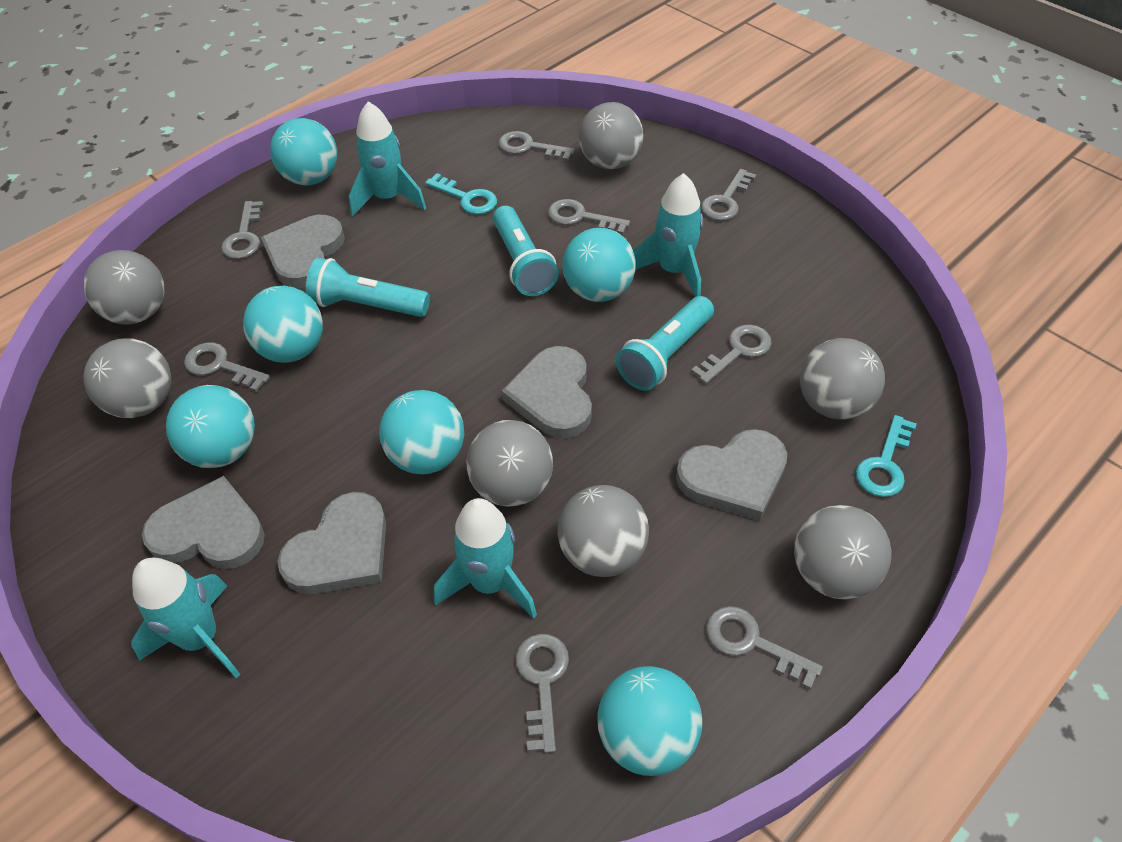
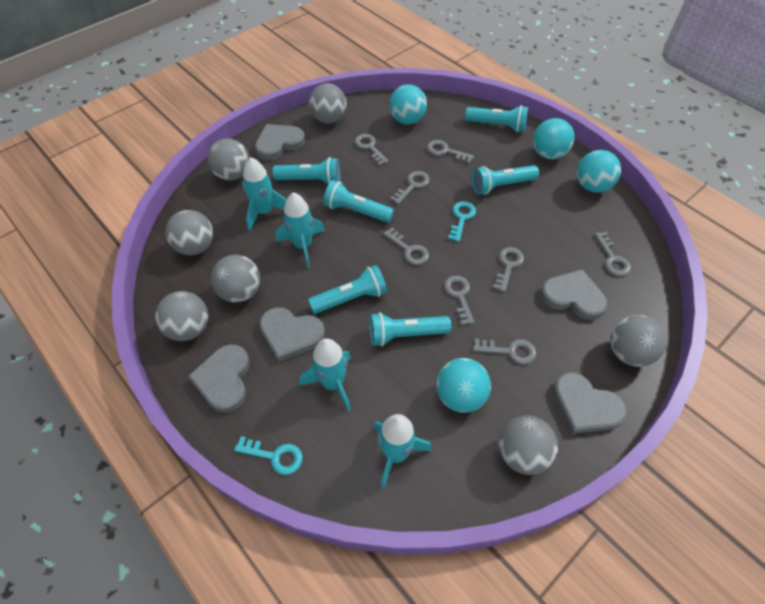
turquoise ball: 6 -> 4
turquoise flashlight: 3 -> 6

